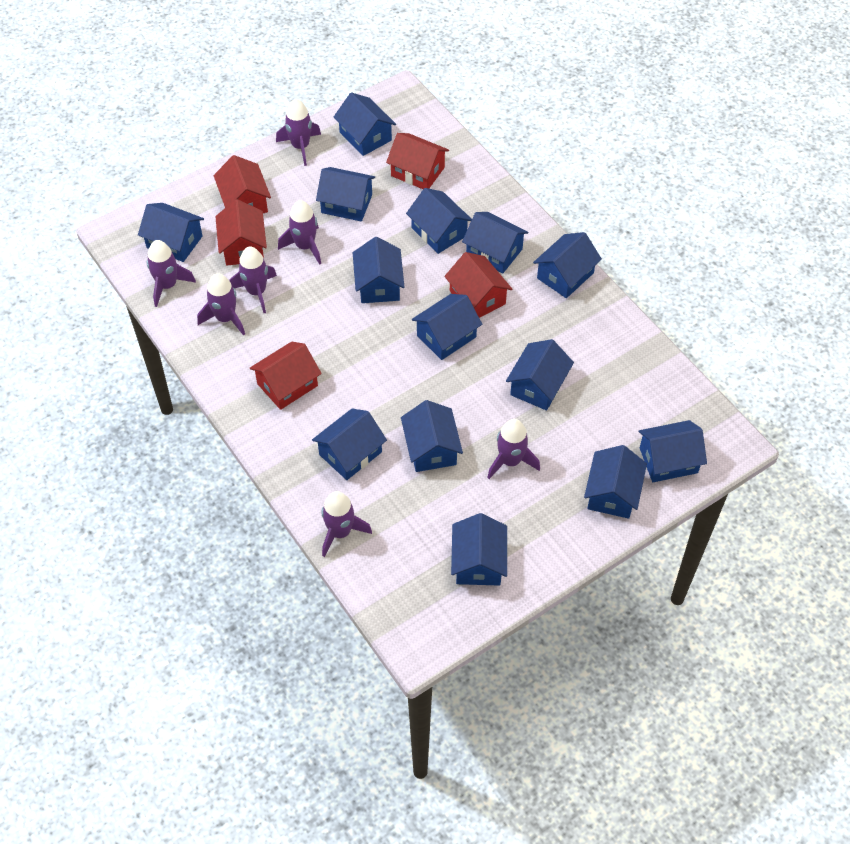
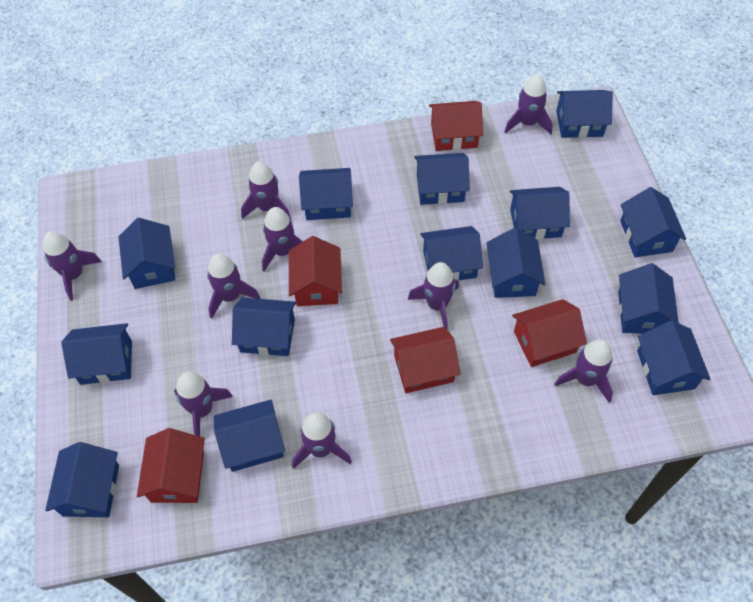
purple rocket: 7 -> 9

